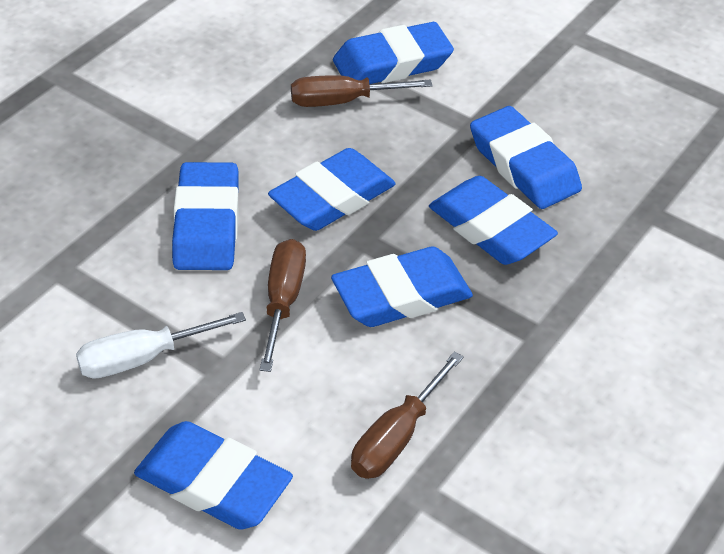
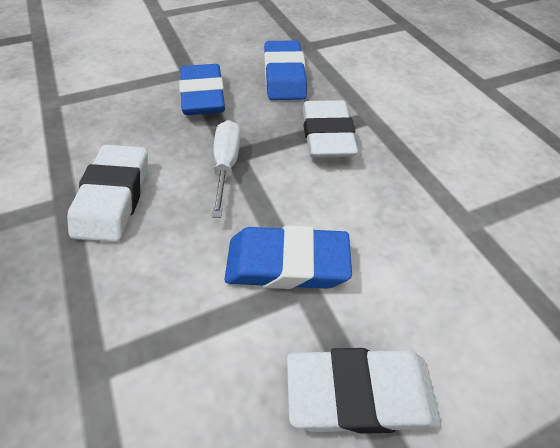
blue eraser: 7 -> 3
brown screwdriver: 3 -> 0
white eraser: 0 -> 3

